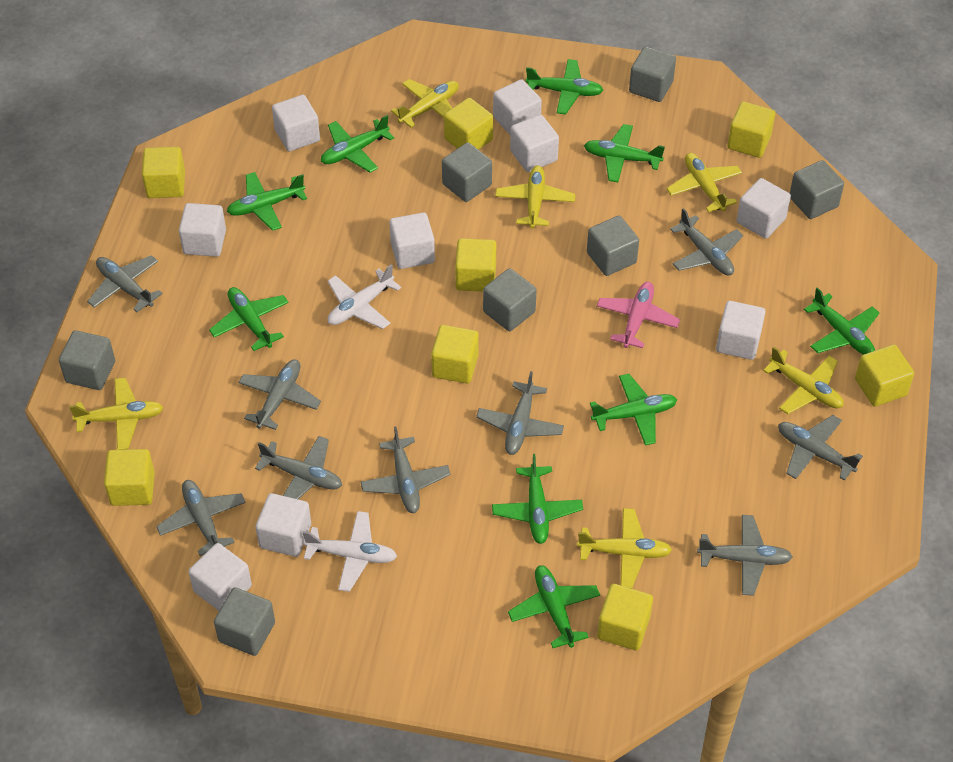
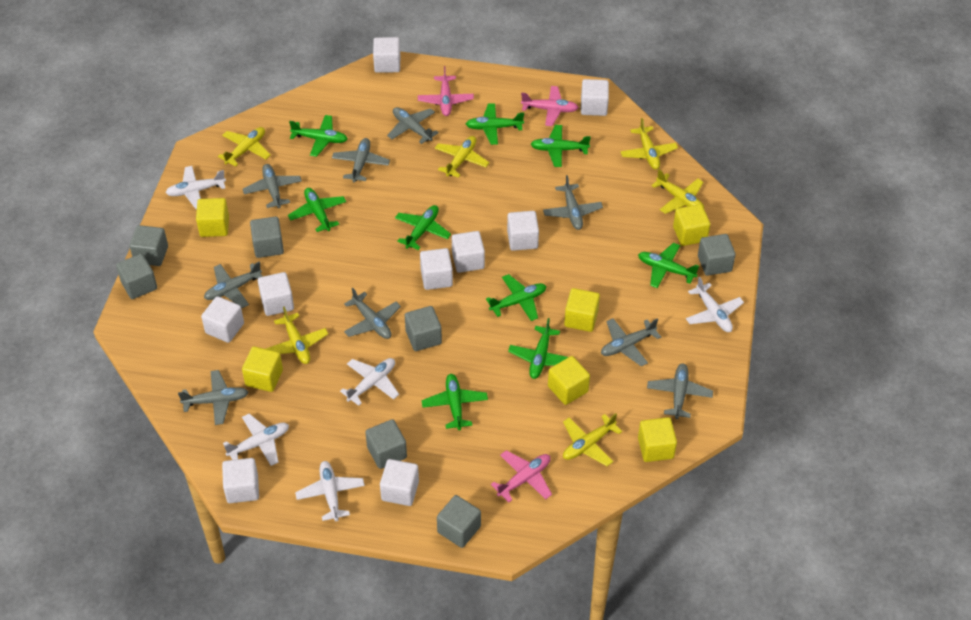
pink plane: 1 -> 3
white plane: 2 -> 5
yellow cube: 8 -> 6

